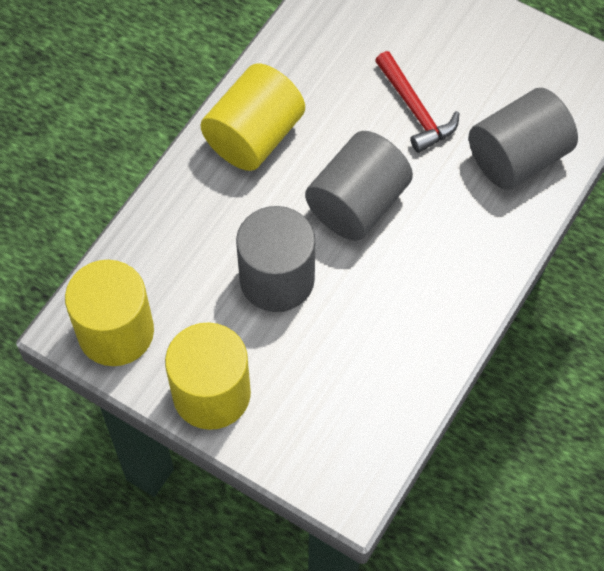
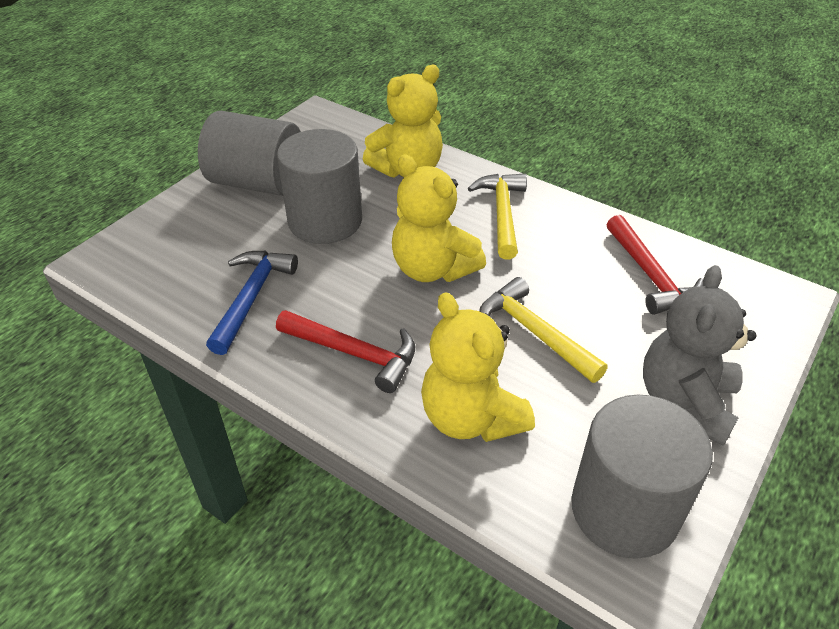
blue hammer: 0 -> 1
grey teddy bear: 0 -> 1
red hammer: 1 -> 2
yellow cylinder: 3 -> 0
yellow hammer: 0 -> 2
yellow teddy bear: 0 -> 3

